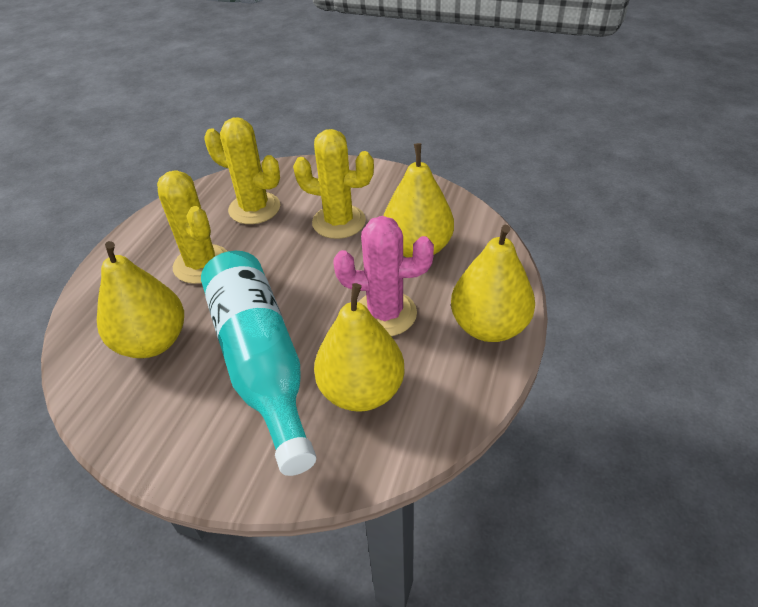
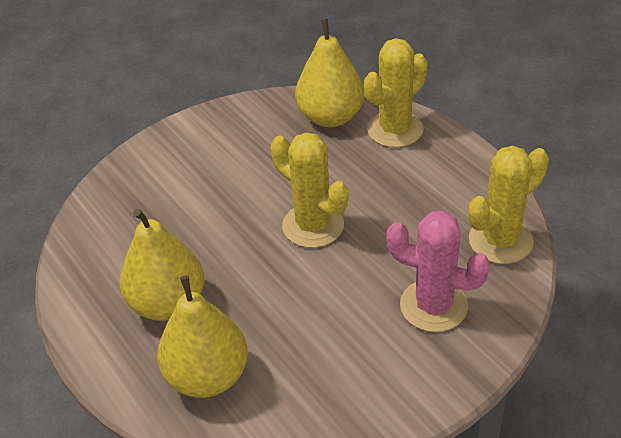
turquoise bottle: 1 -> 0
yellow pear: 4 -> 3

